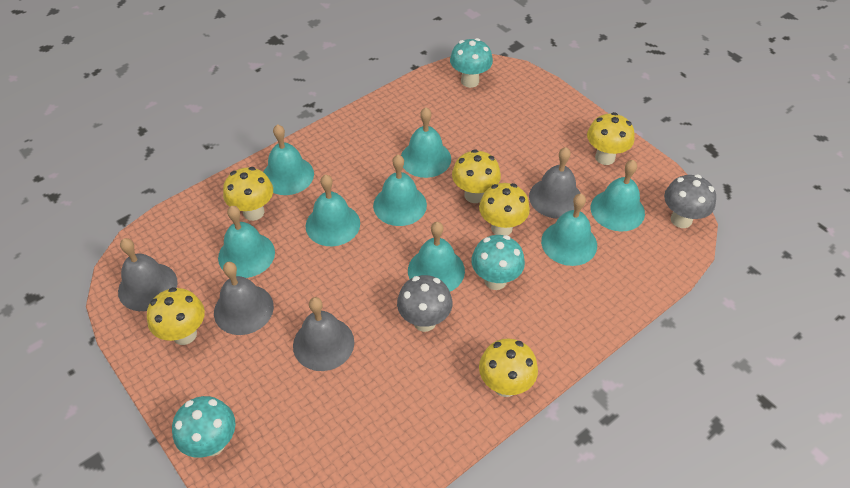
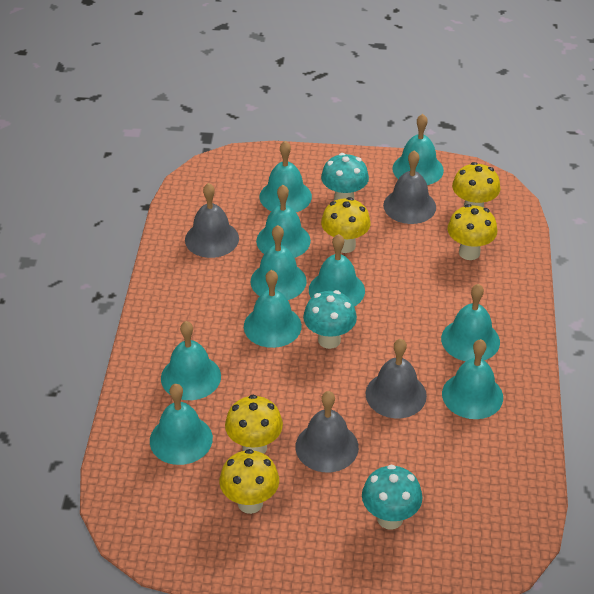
grey mushroom: 2 -> 0
turquoise bell: 8 -> 10
yellow mushroom: 6 -> 5

